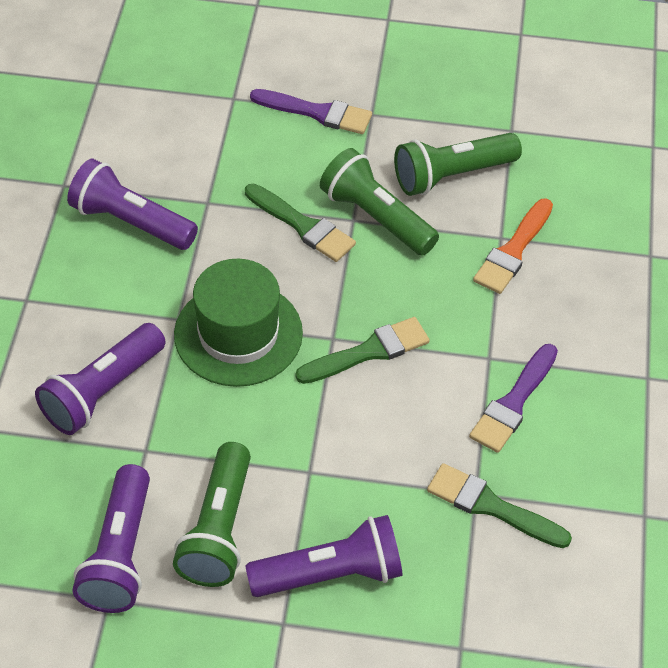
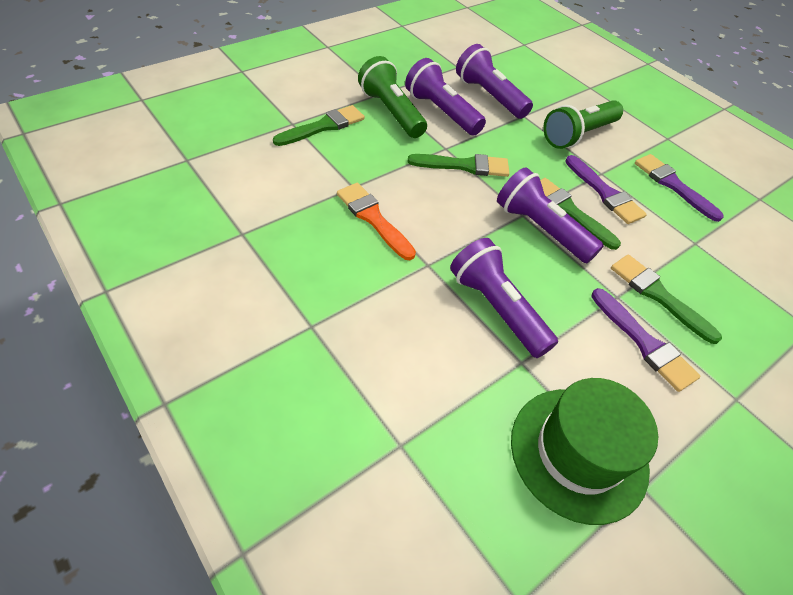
green brush: 3 -> 4
green flashlight: 3 -> 2
purple brush: 2 -> 3

